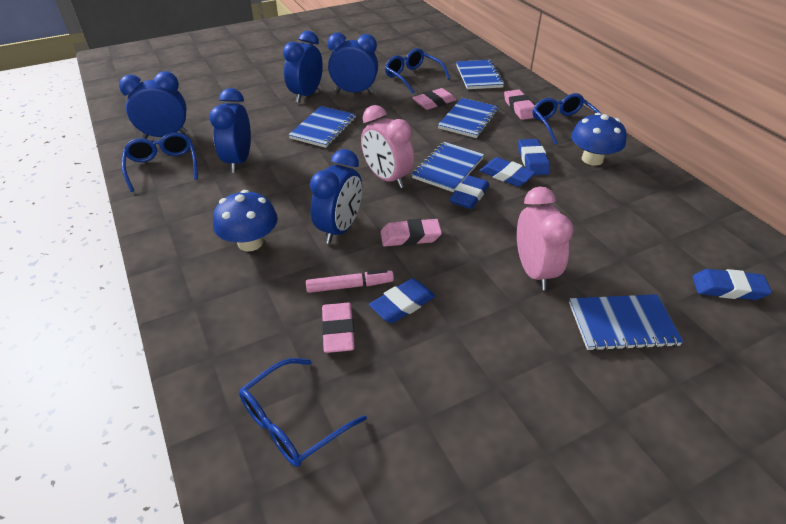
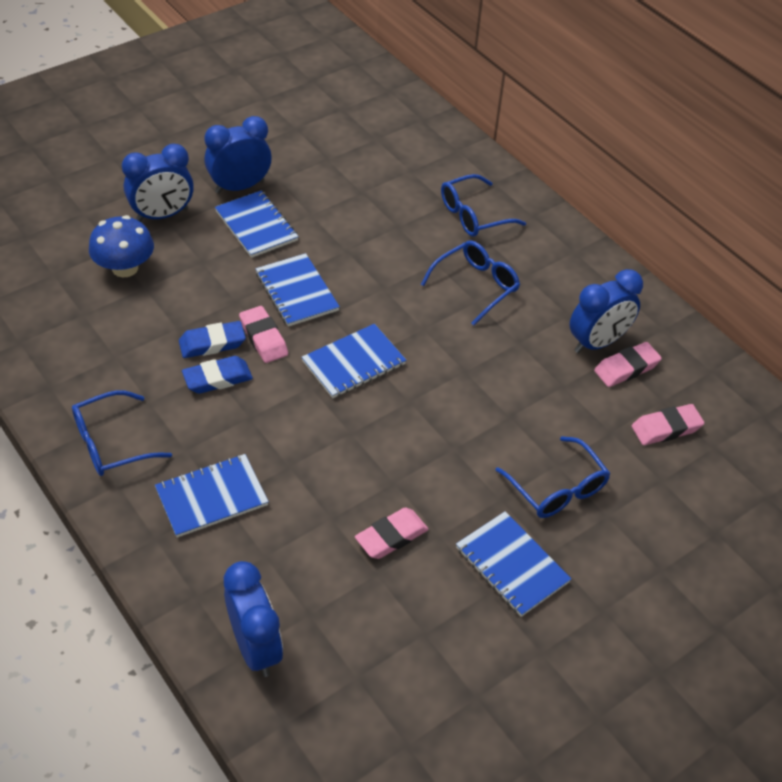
blue clock: 5 -> 4
blue eraser: 5 -> 2
blue mushroom: 2 -> 1
pink clock: 2 -> 0
pink marker: 1 -> 0

